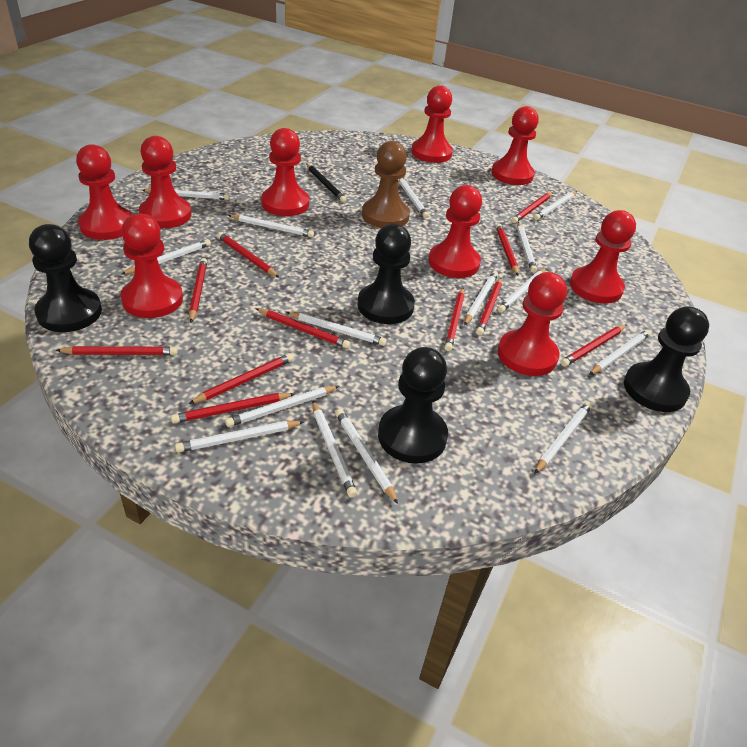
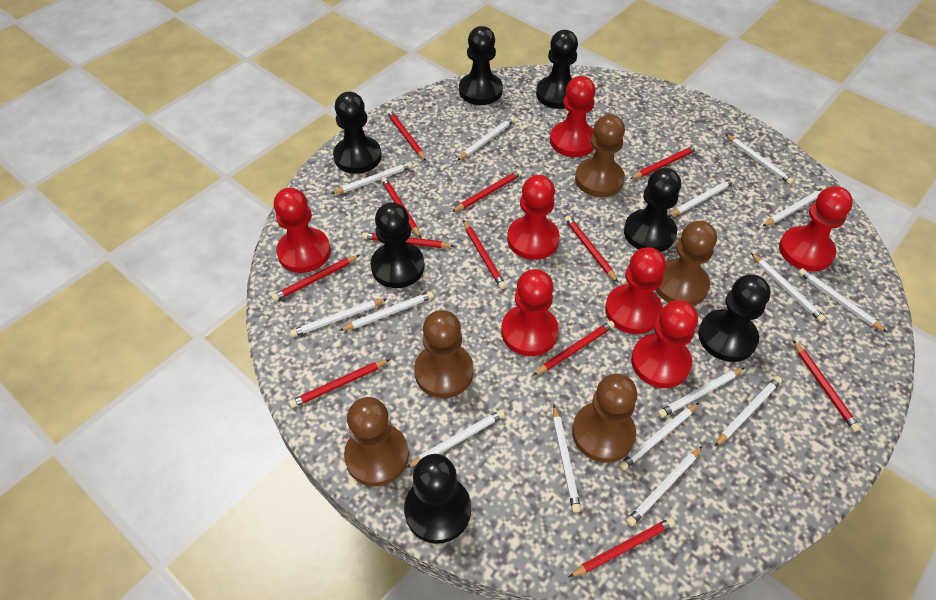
black pawn: 4 -> 7
black pencil: 1 -> 0
brown pawn: 1 -> 5
red pawn: 9 -> 7
red pencil: 11 -> 12

